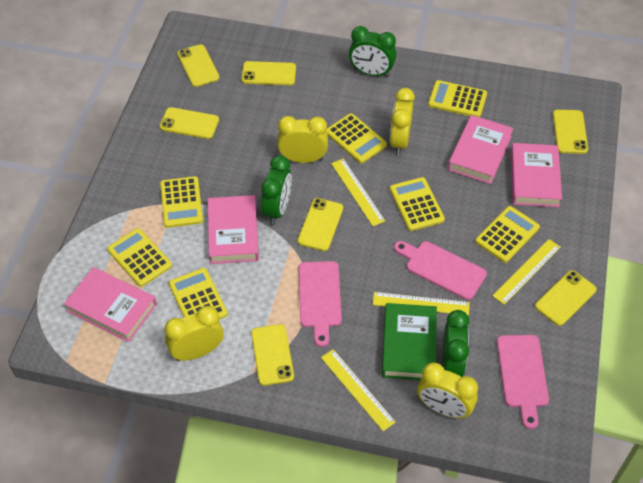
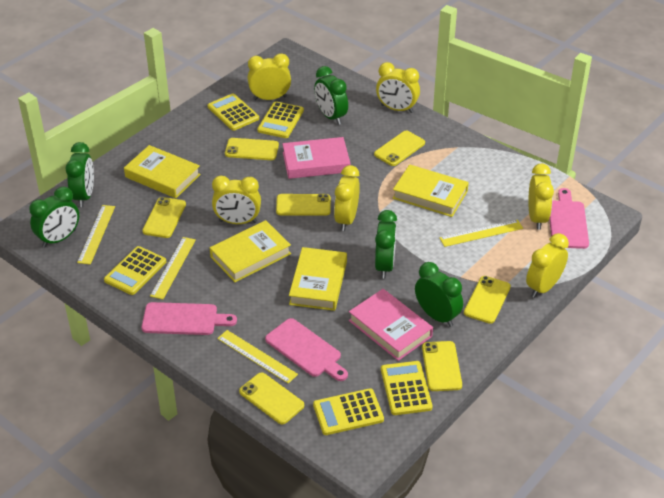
green book: 1 -> 0
green clock: 3 -> 5
pink book: 4 -> 2
yellow book: 0 -> 4
yellow calculator: 7 -> 5
yellow clock: 4 -> 6

